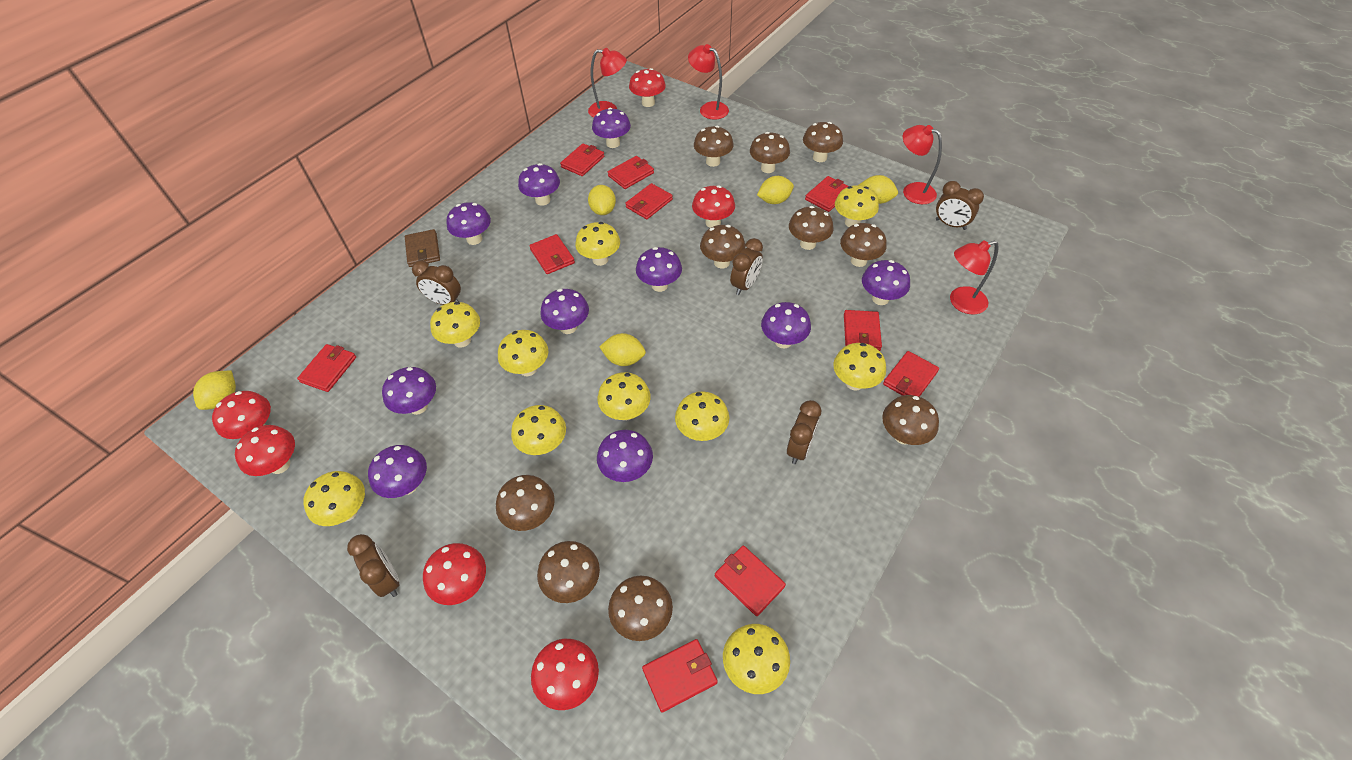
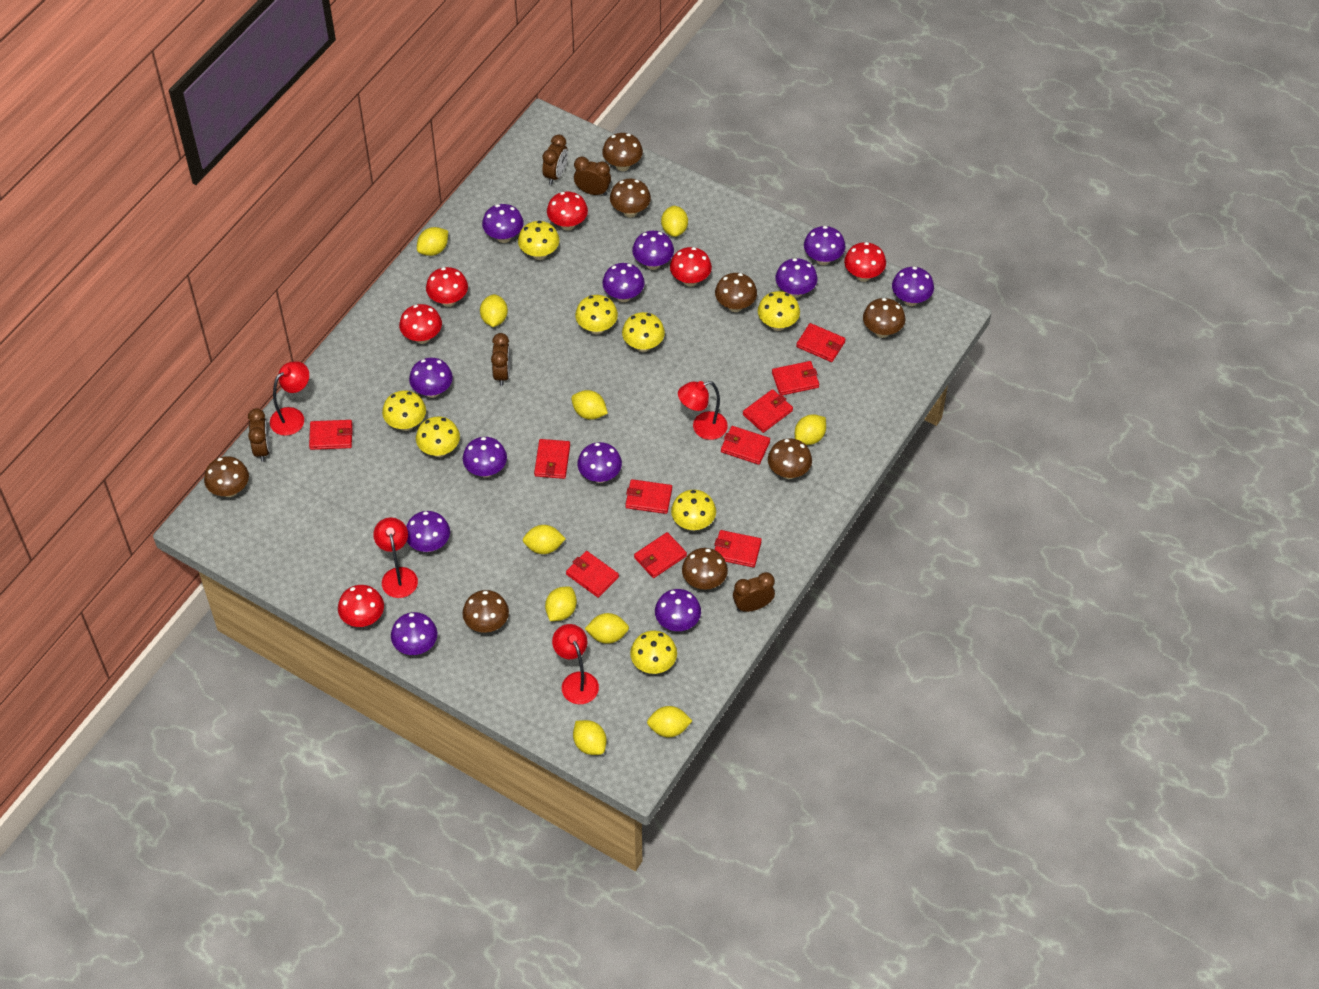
brown mushroom: 10 -> 8
brown wallet: 1 -> 0
purple mushroom: 10 -> 12
yellow lemon: 5 -> 10
yellow mushroom: 10 -> 8

